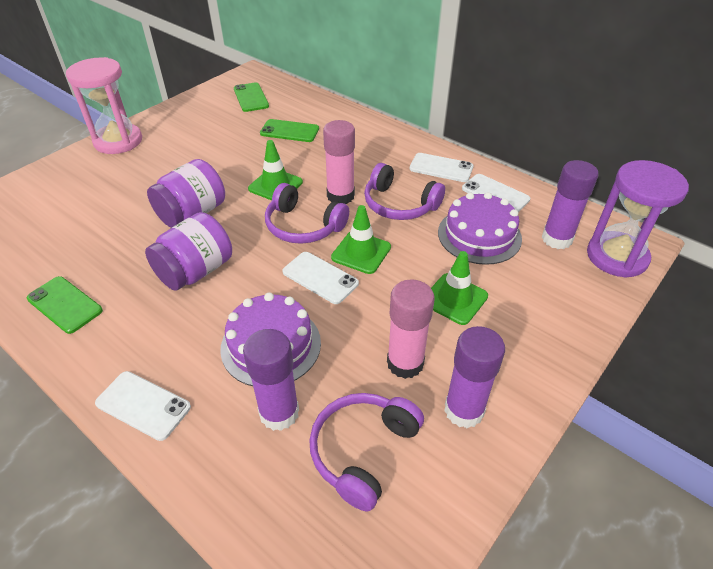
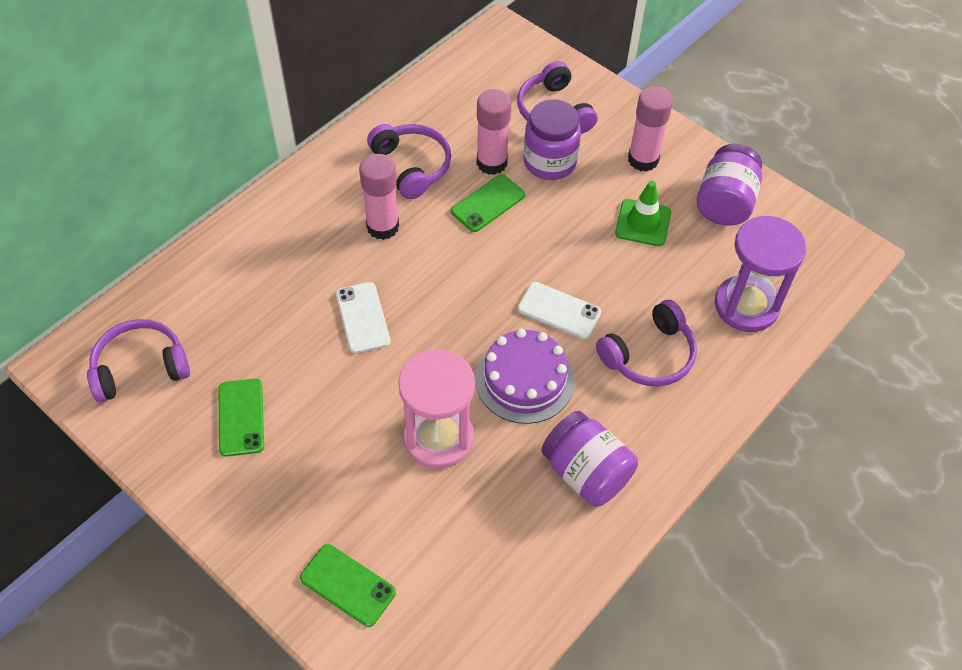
green traffic cone: 3 -> 1
pink glue stick: 2 -> 3
purple cake: 2 -> 1
purple glue stick: 3 -> 0
purple headphones: 3 -> 4
purple jar: 2 -> 3
white phone: 4 -> 2

